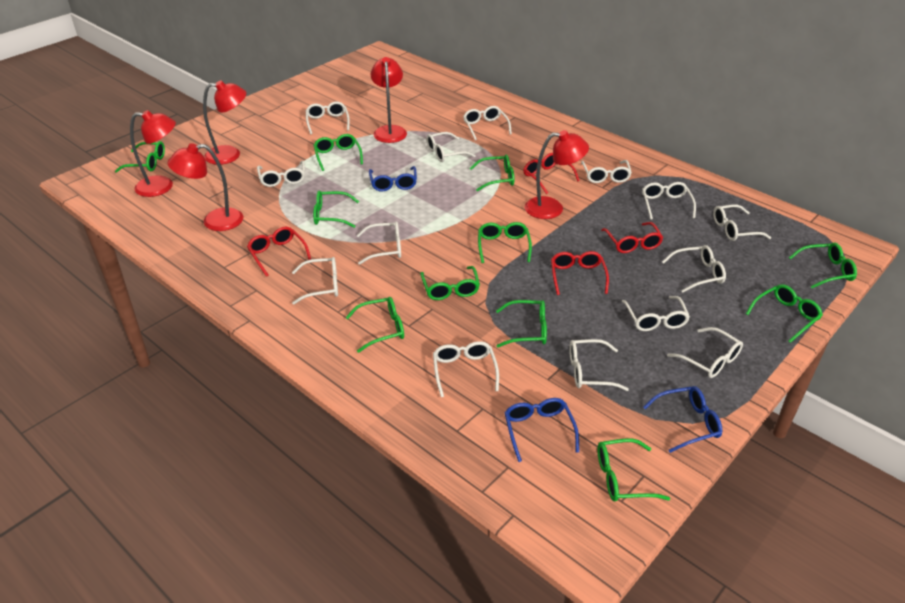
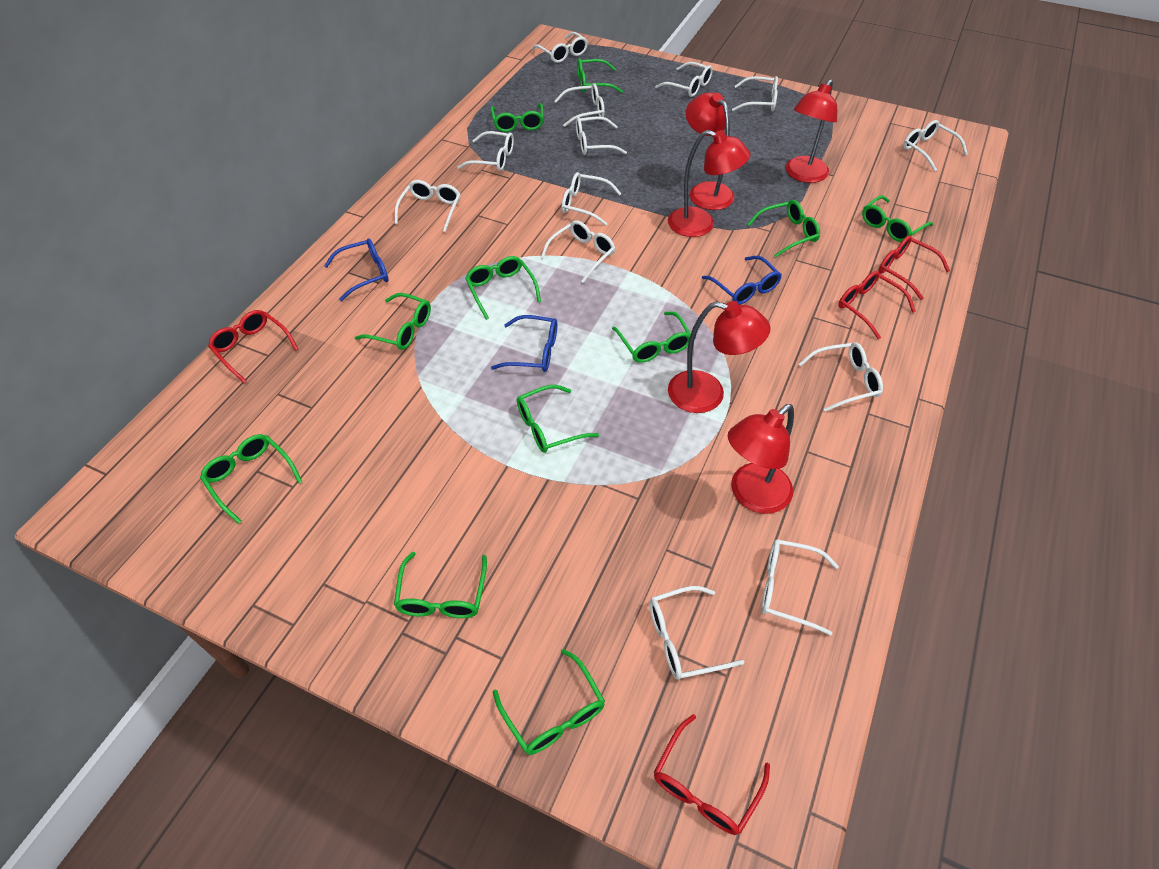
white glasses: 14 -> 13

